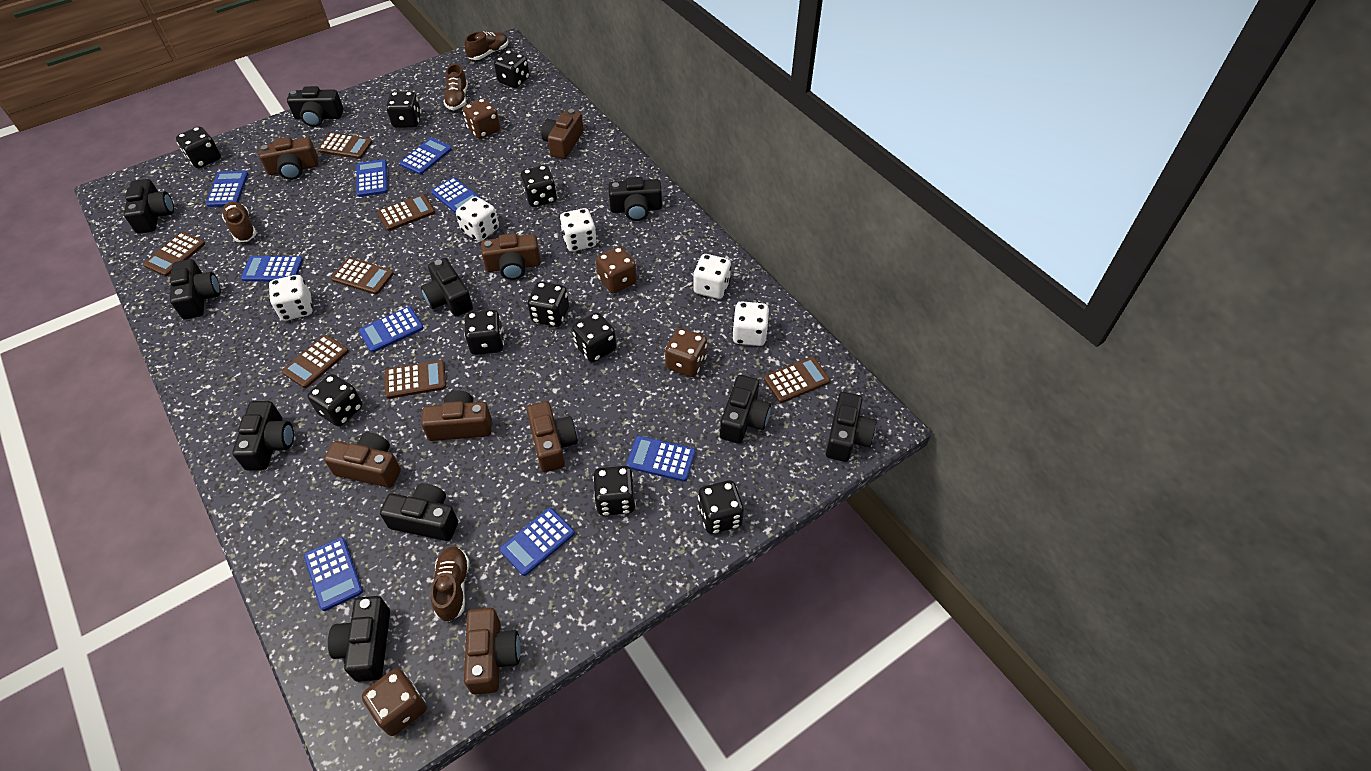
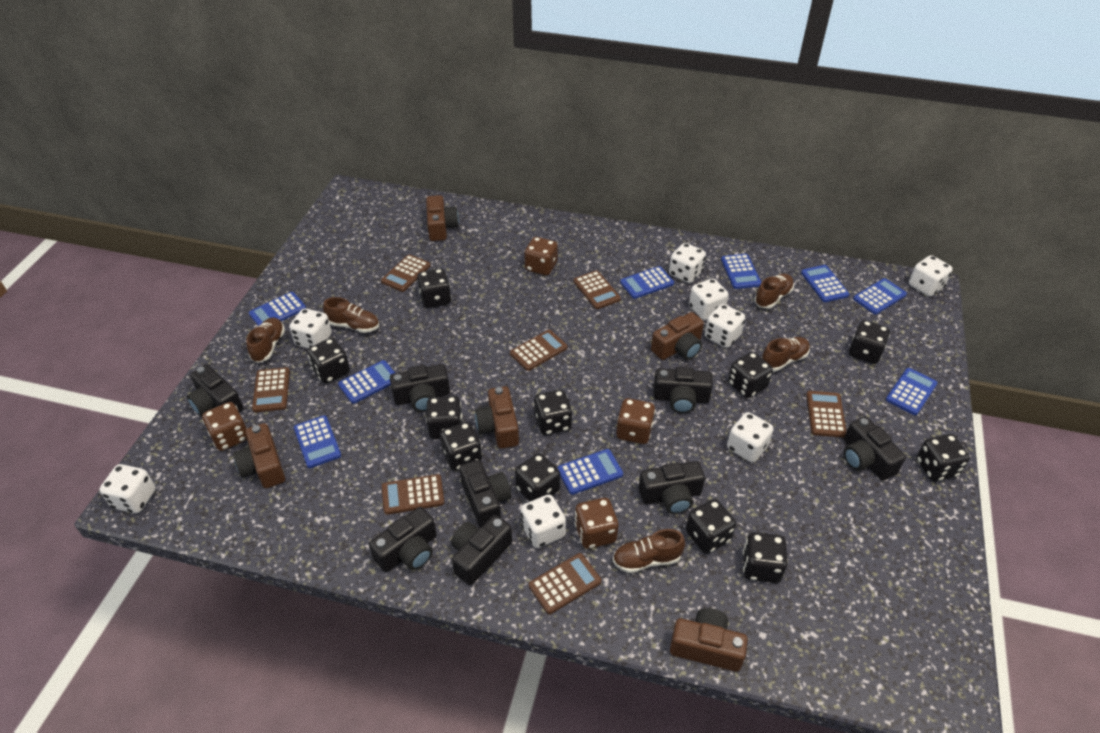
black camera: 10 -> 8
black dice: 10 -> 11
brown camera: 7 -> 5
brown shoe: 4 -> 5
white dice: 5 -> 8

